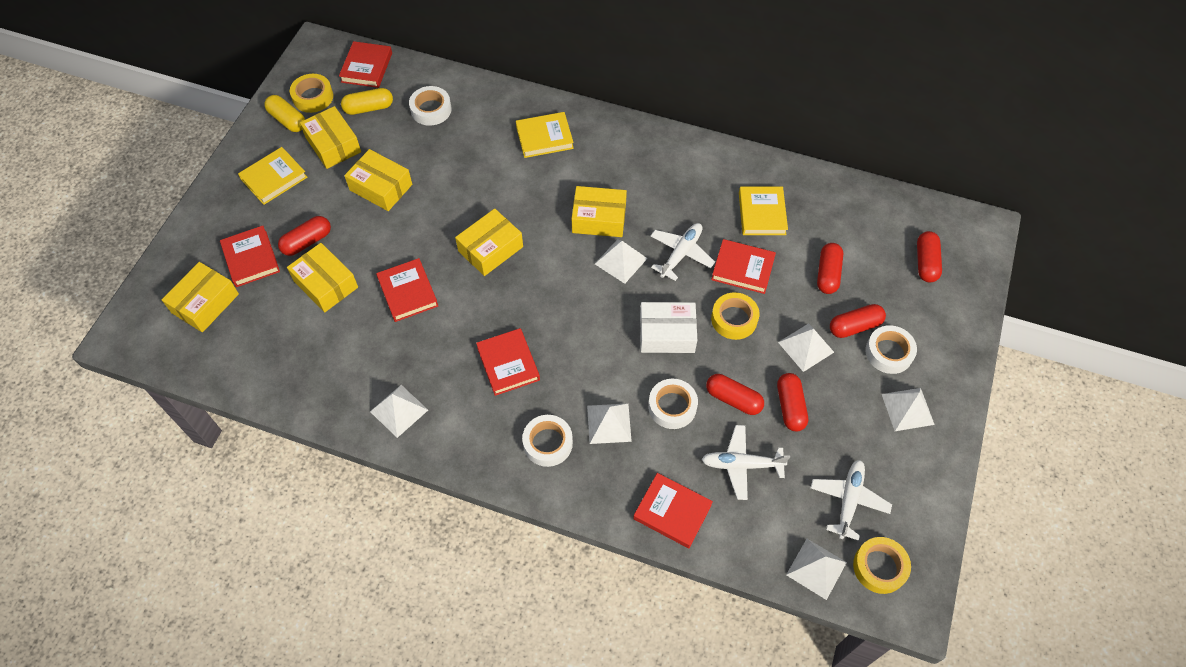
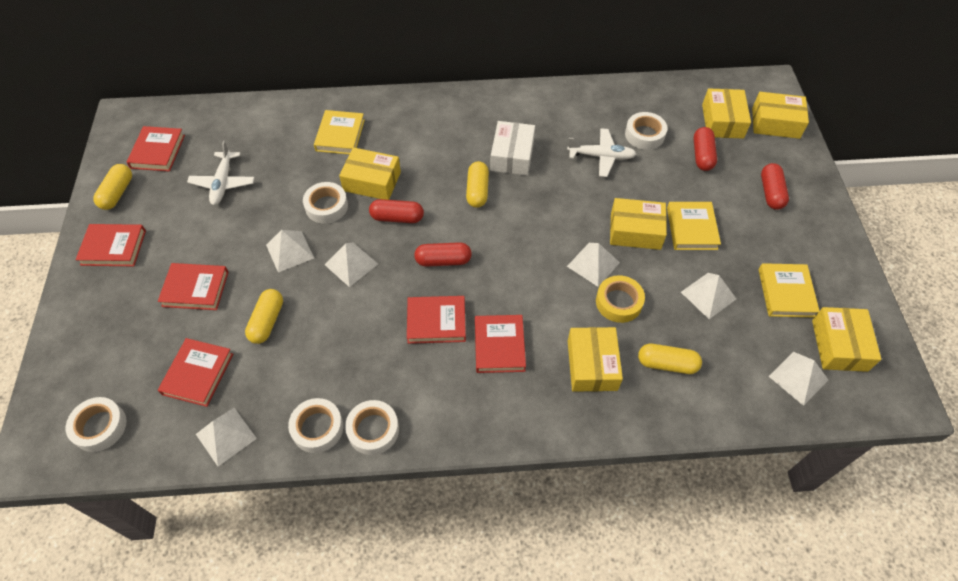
red capsule: 6 -> 4
white plane: 3 -> 2
white tape: 4 -> 5
yellow capsule: 2 -> 4
yellow tape: 3 -> 1

